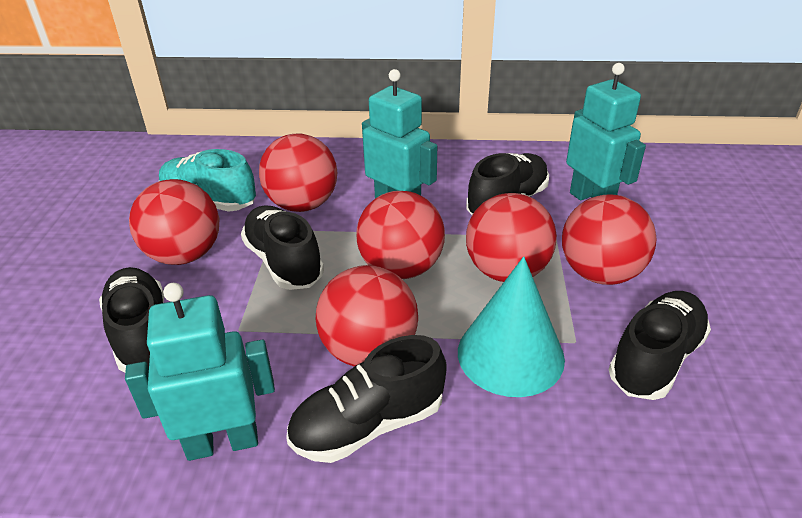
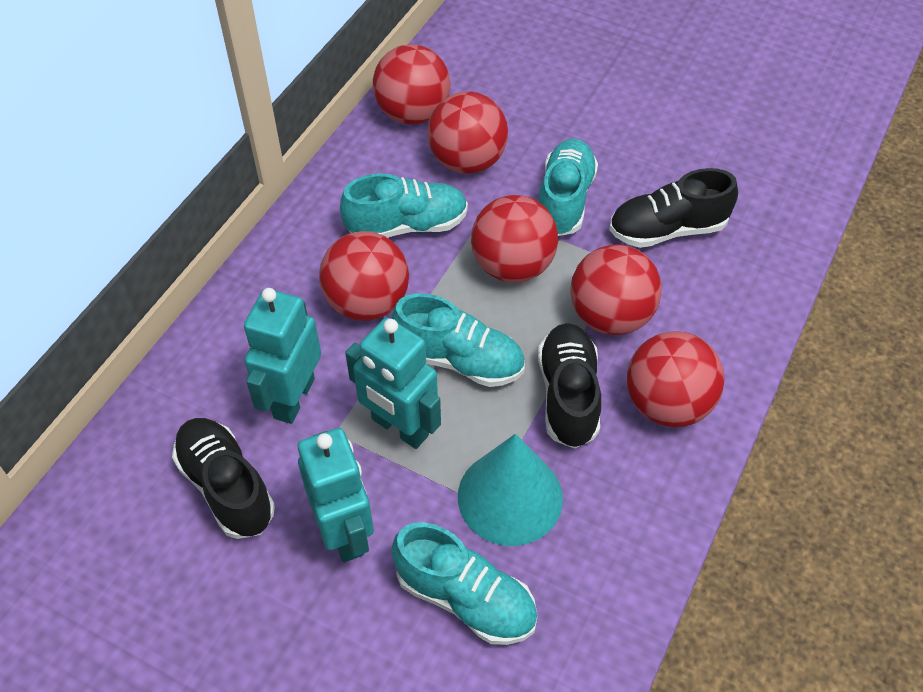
black shoe: 5 -> 3
turquoise shoe: 1 -> 4

